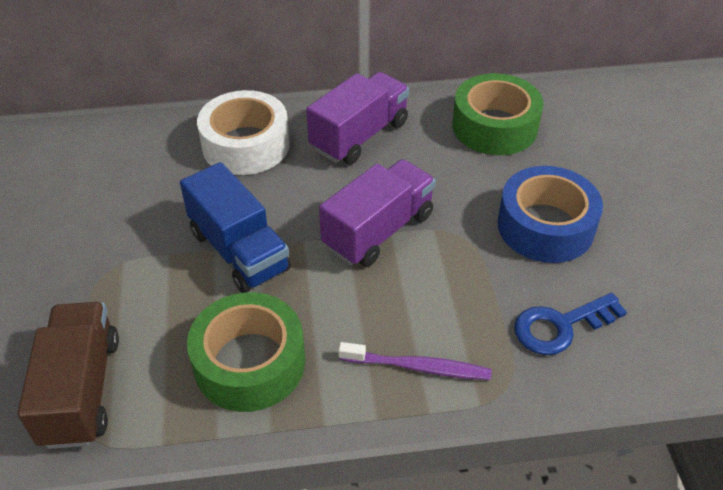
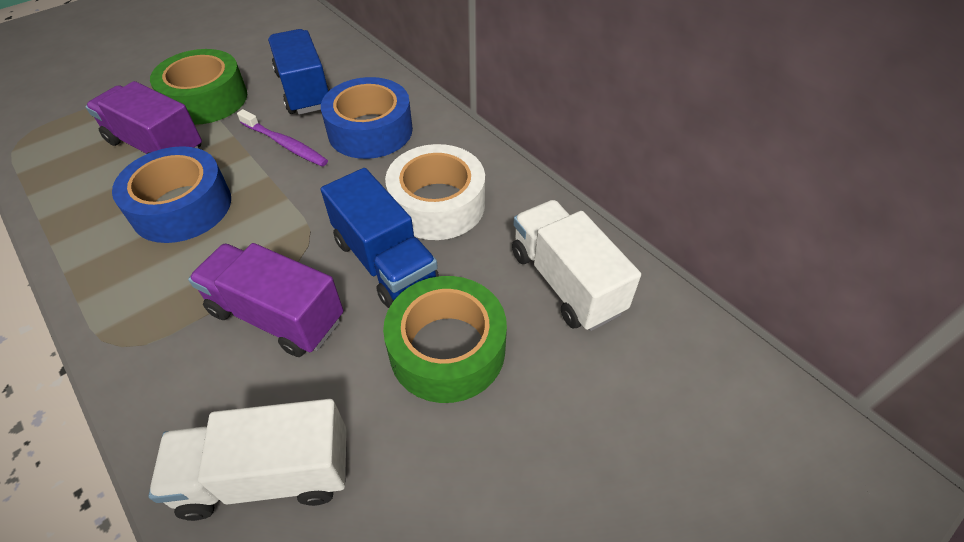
blue key: 1 -> 0
blue tape: 1 -> 2
blue truck: 1 -> 2
brown truck: 1 -> 0
white truck: 0 -> 2

